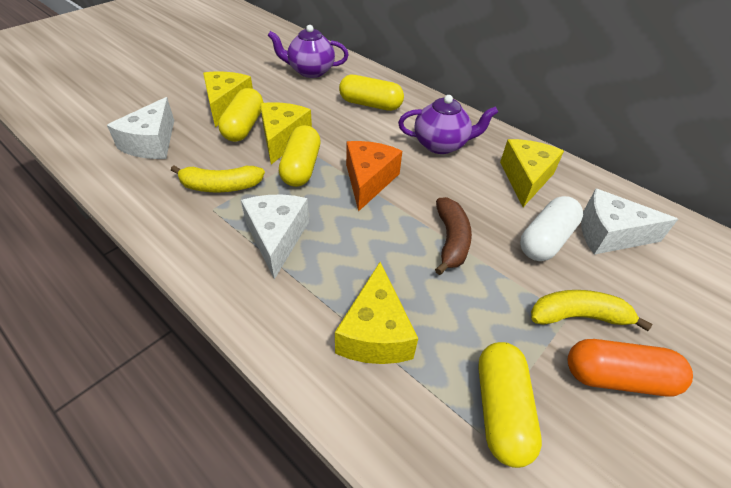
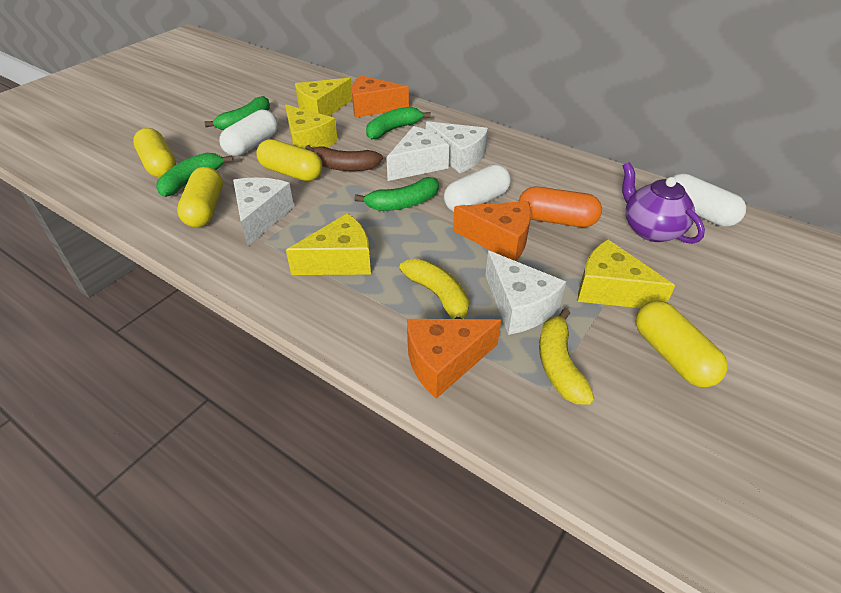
green banana: 0 -> 4
orange cheese: 1 -> 3
purple teapot: 2 -> 1
white capsule: 1 -> 3
white cheese: 3 -> 4

